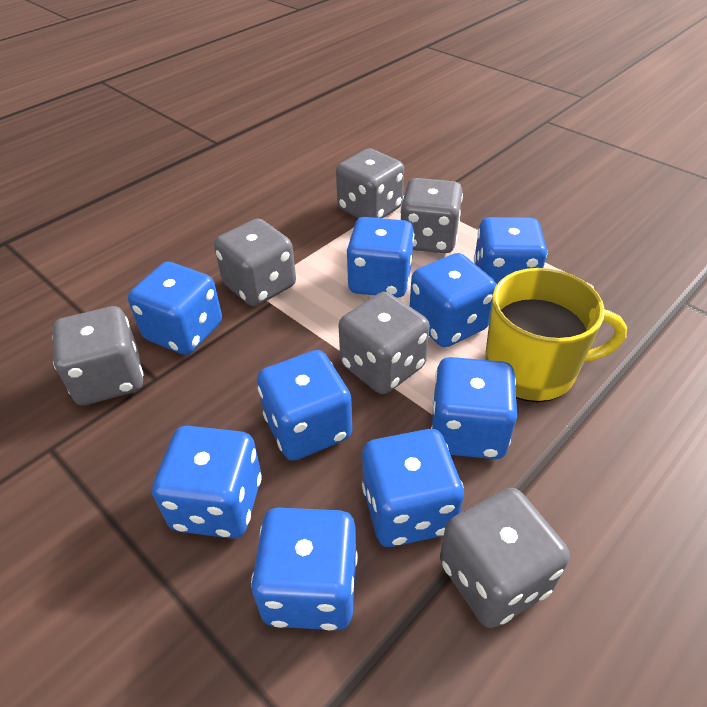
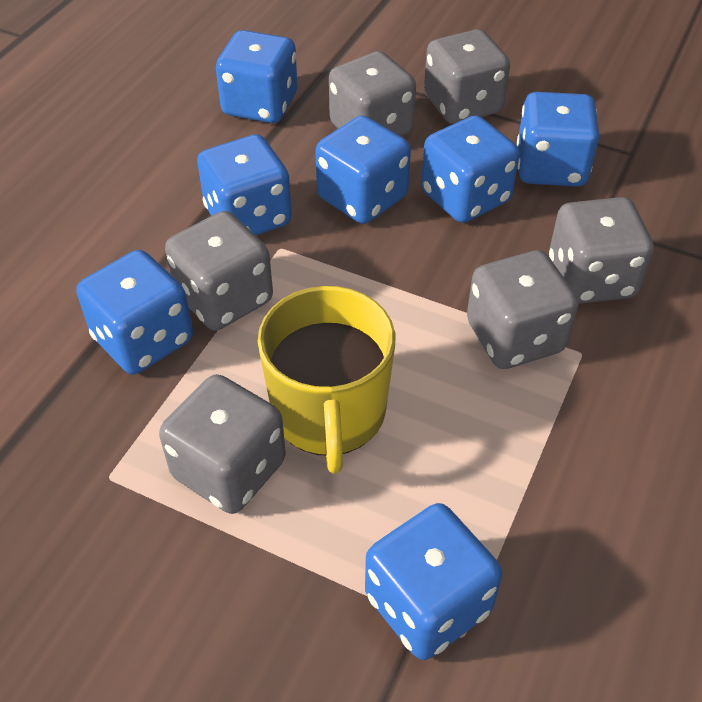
blue dice: 9 -> 7

